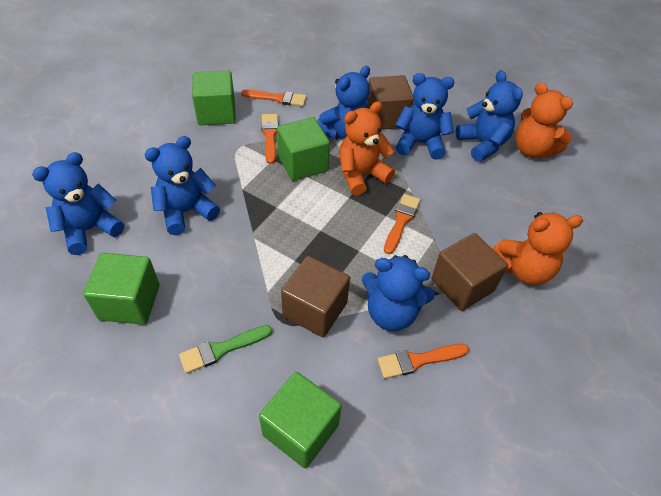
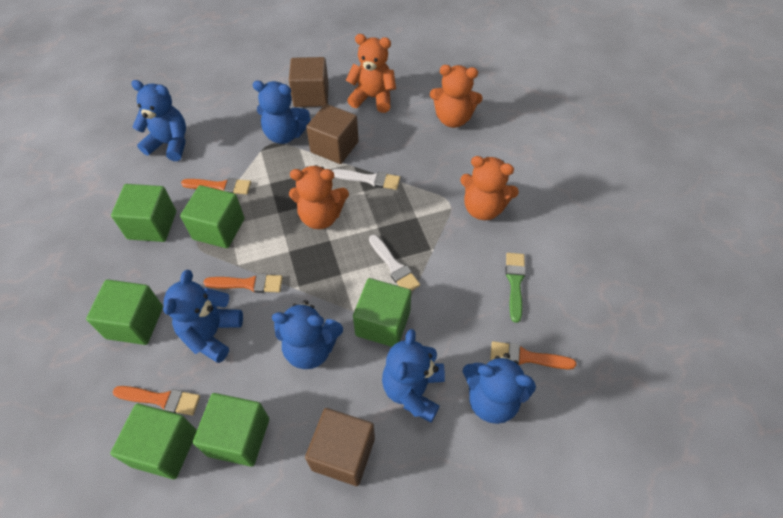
green cube: 4 -> 6
orange teddy bear: 3 -> 4
white brush: 0 -> 2

